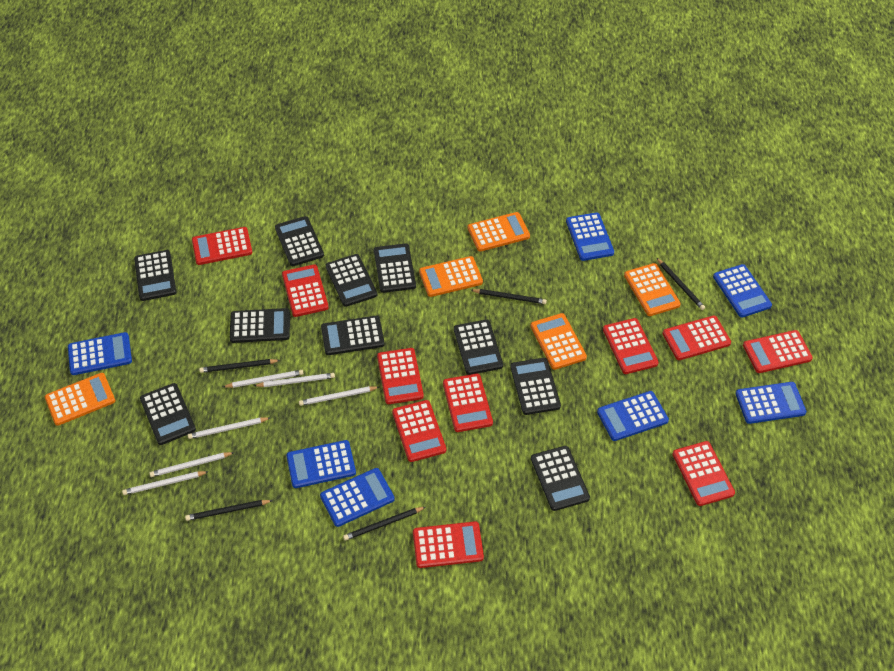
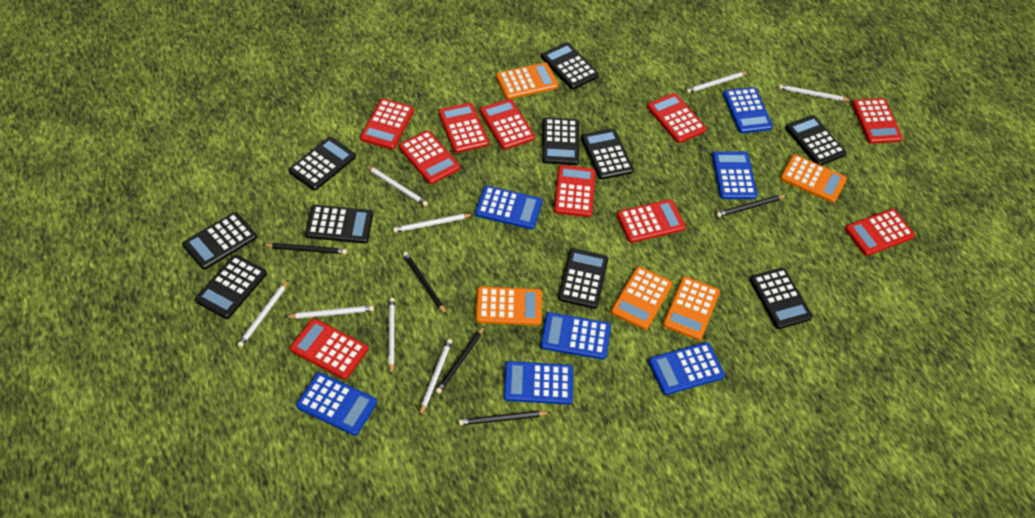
white pencil: 6 -> 8

